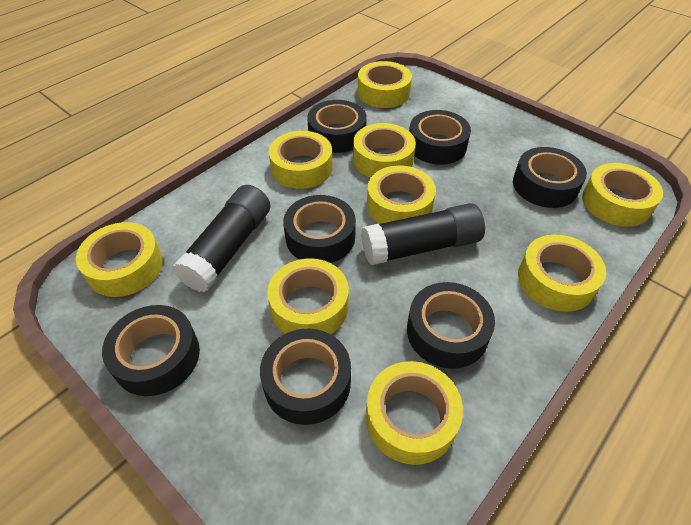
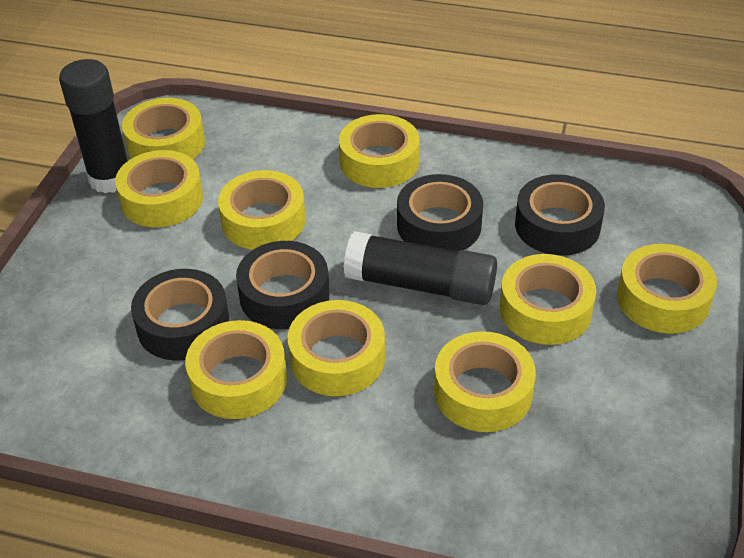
black tape: 7 -> 4

